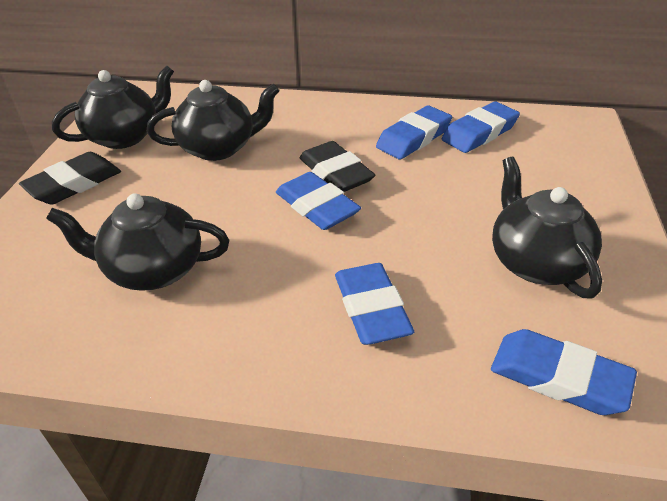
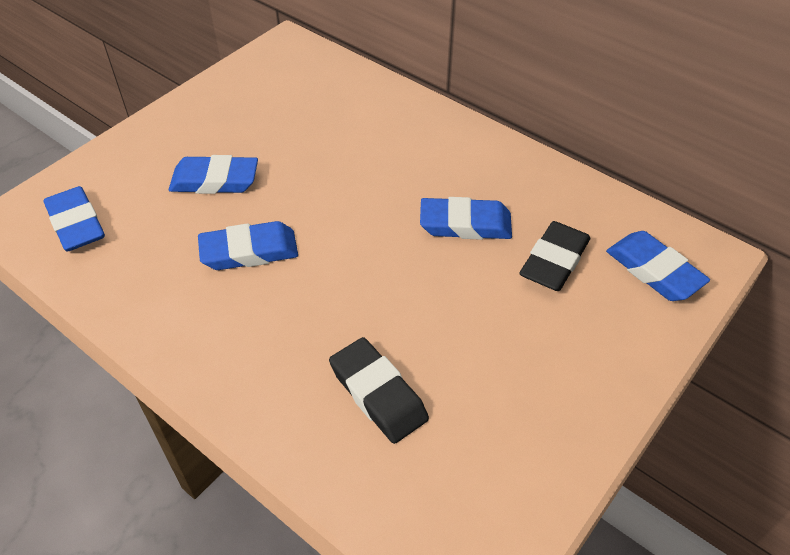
black teapot: 4 -> 0

